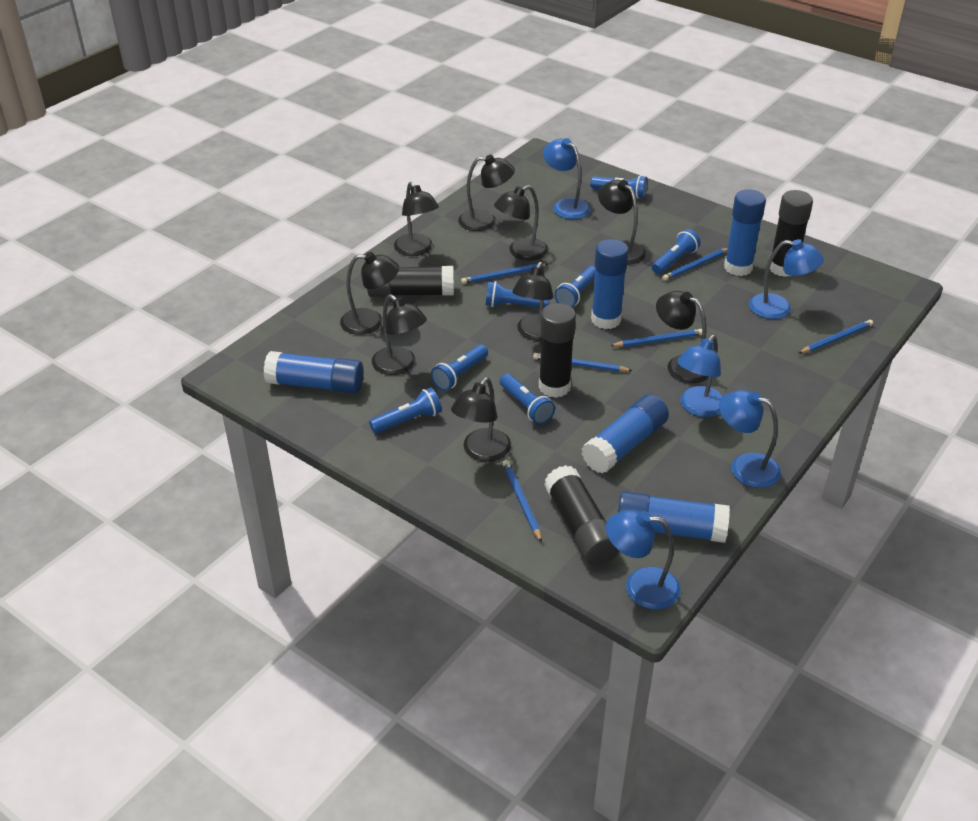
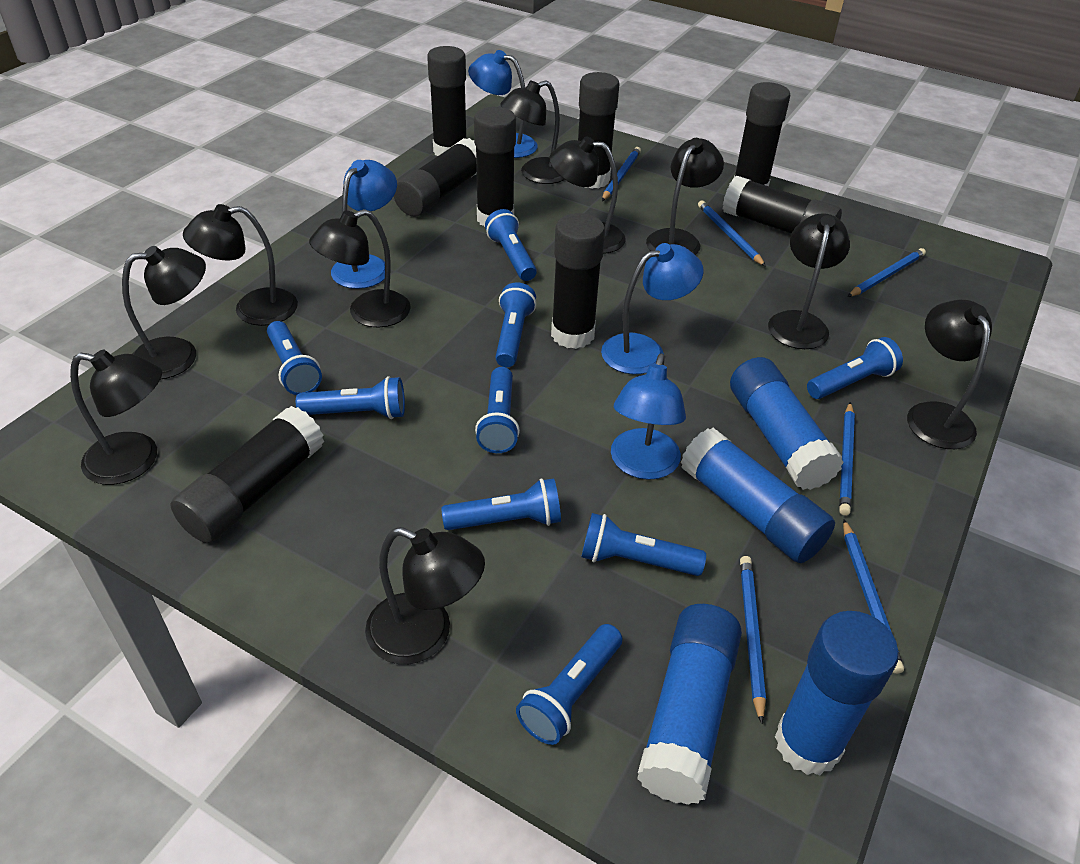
black glue stick: 4 -> 8
black lamp: 9 -> 10
blue flashlight: 7 -> 9
blue glue stick: 5 -> 4
blue lamp: 5 -> 4

